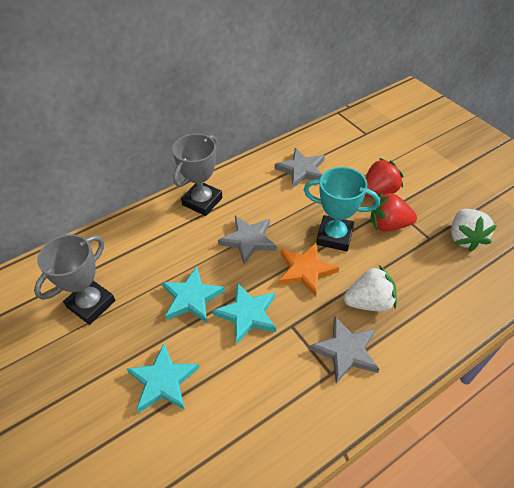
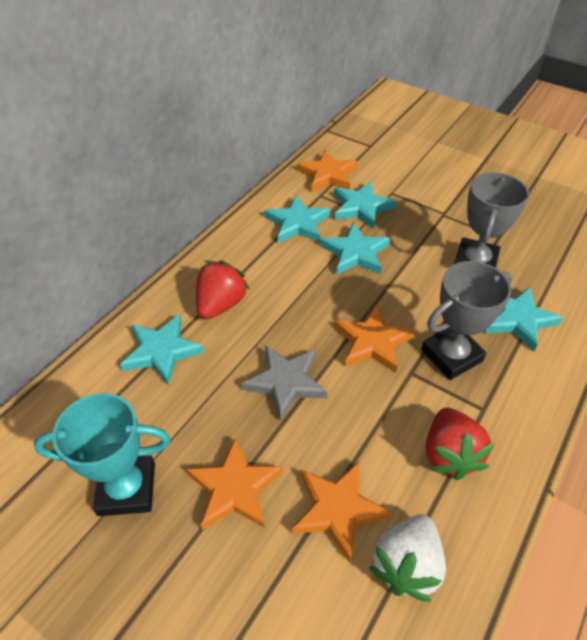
grey star: 3 -> 1
orange star: 1 -> 4
turquoise star: 3 -> 5
white strawberry: 2 -> 1

